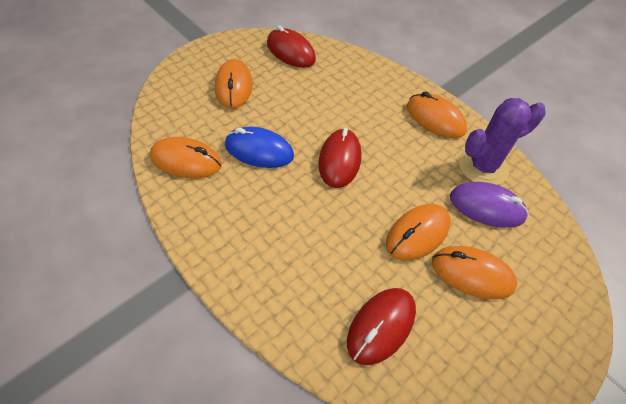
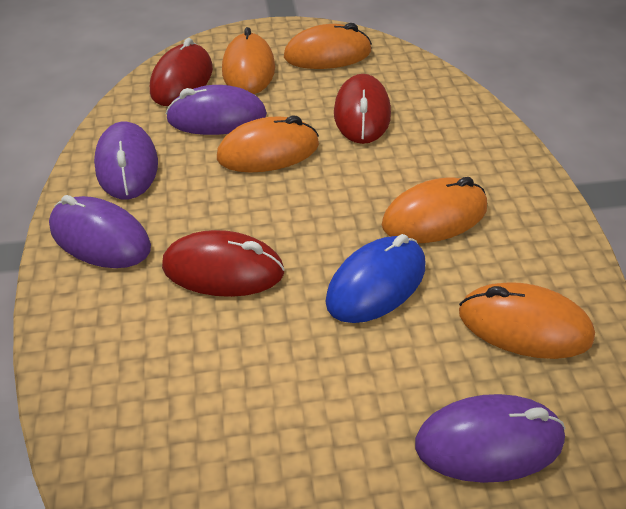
purple cactus: 1 -> 0
purple mouse: 1 -> 4

